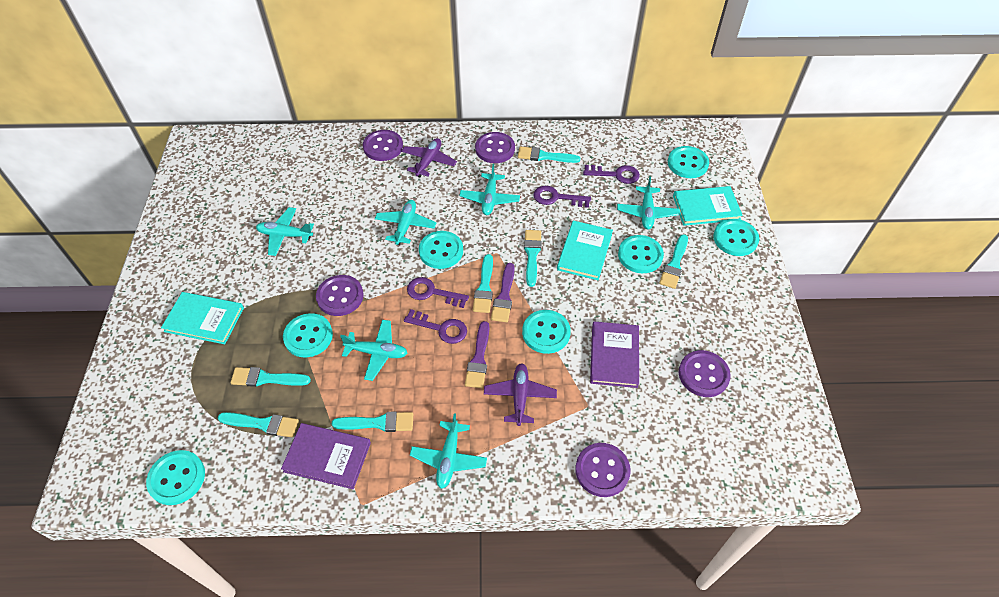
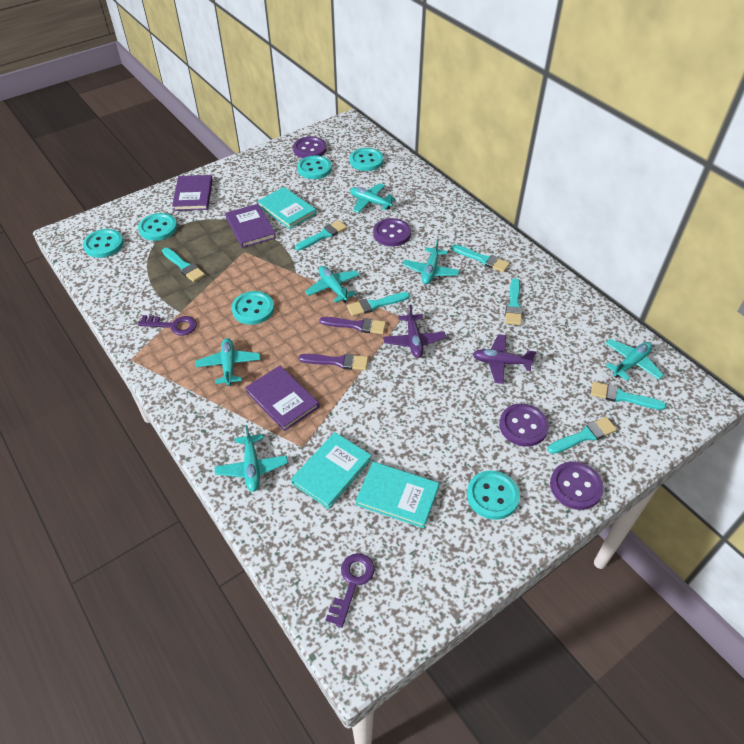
purple book: 2 -> 3
purple button: 5 -> 4
purple key: 4 -> 2
turquoise button: 7 -> 6

